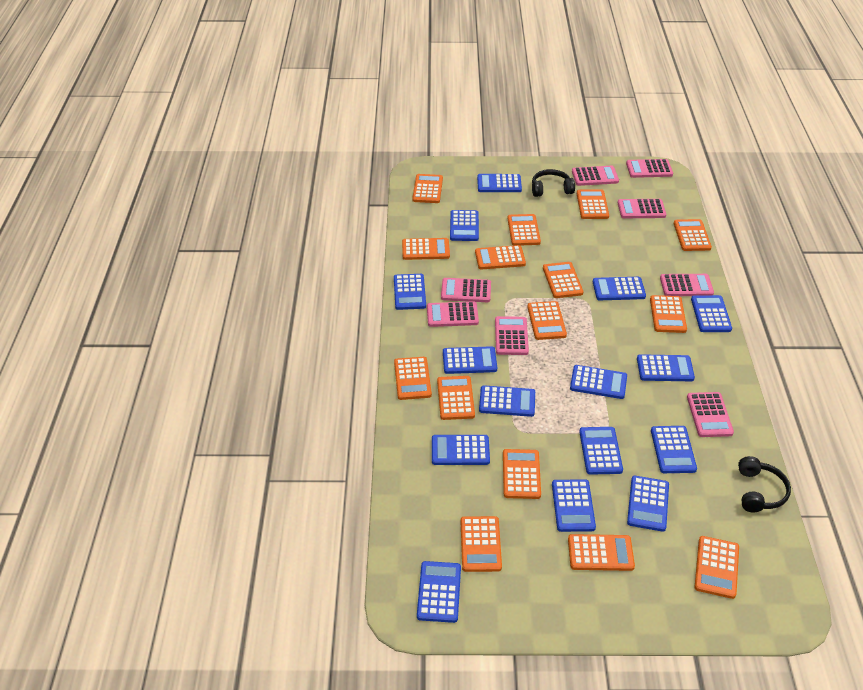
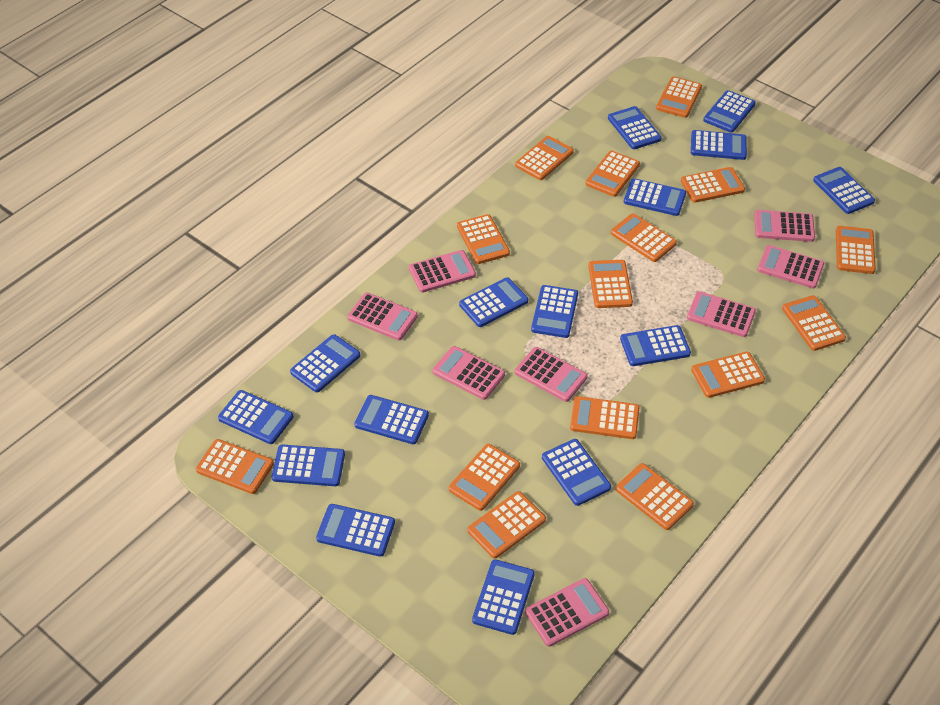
black headphones: 2 -> 0

